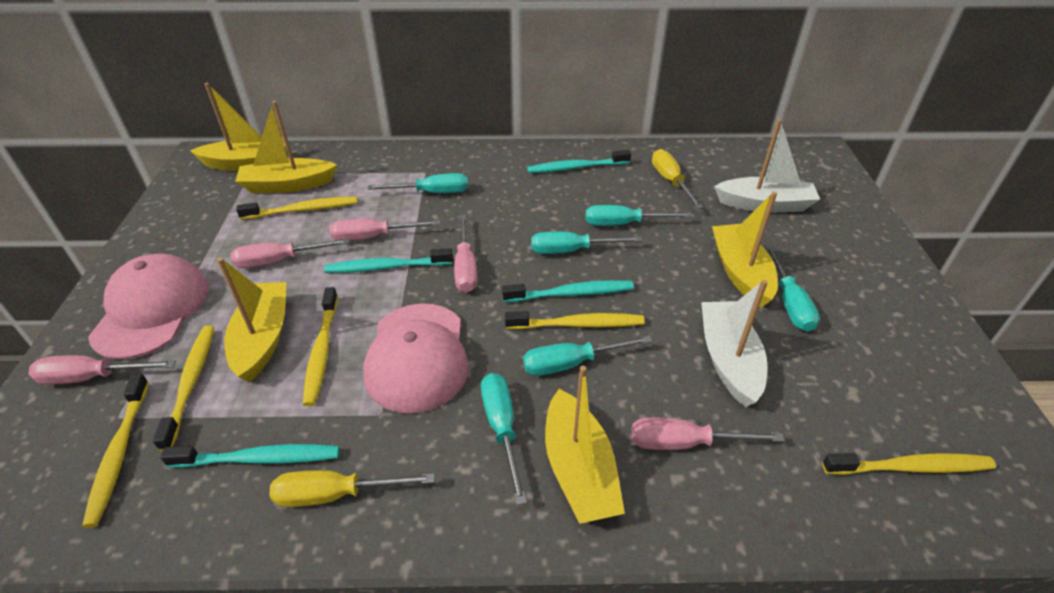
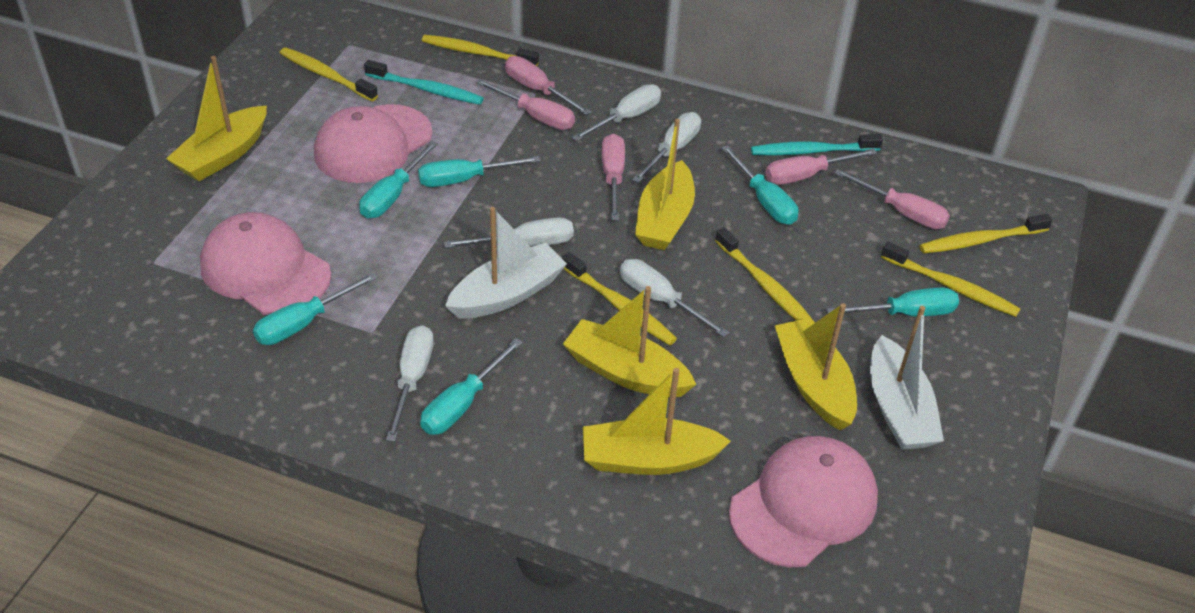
pink cap: 2 -> 3
turquoise toothbrush: 4 -> 2
white screwdriver: 0 -> 5
yellow screwdriver: 2 -> 0

